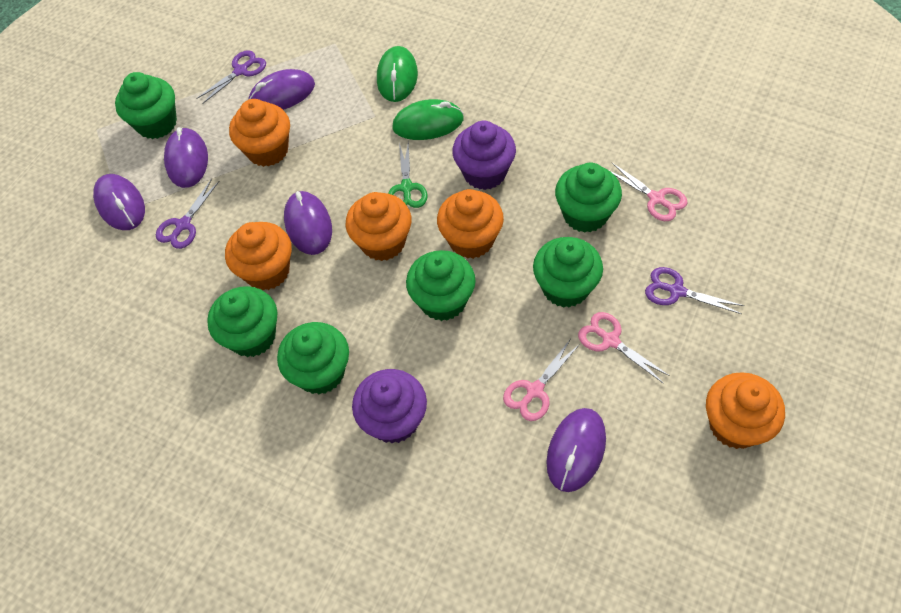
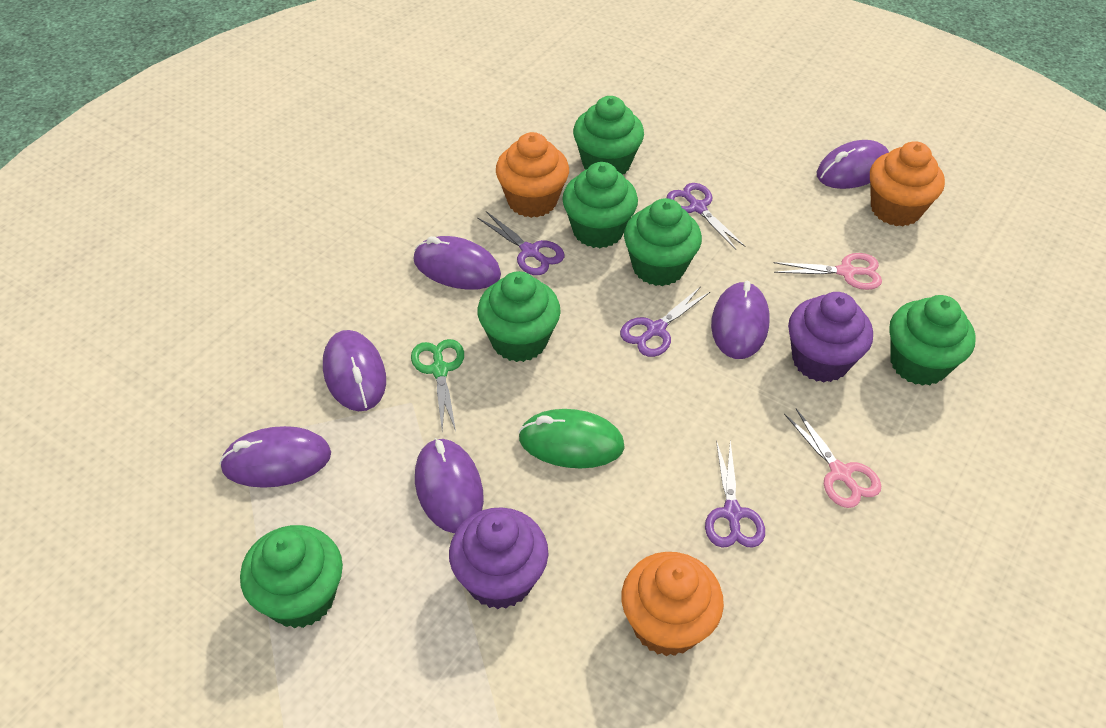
green mouse: 2 -> 1
orange cupcake: 5 -> 3
pink scissors: 3 -> 2
purple mouse: 5 -> 6
purple scissors: 3 -> 4

